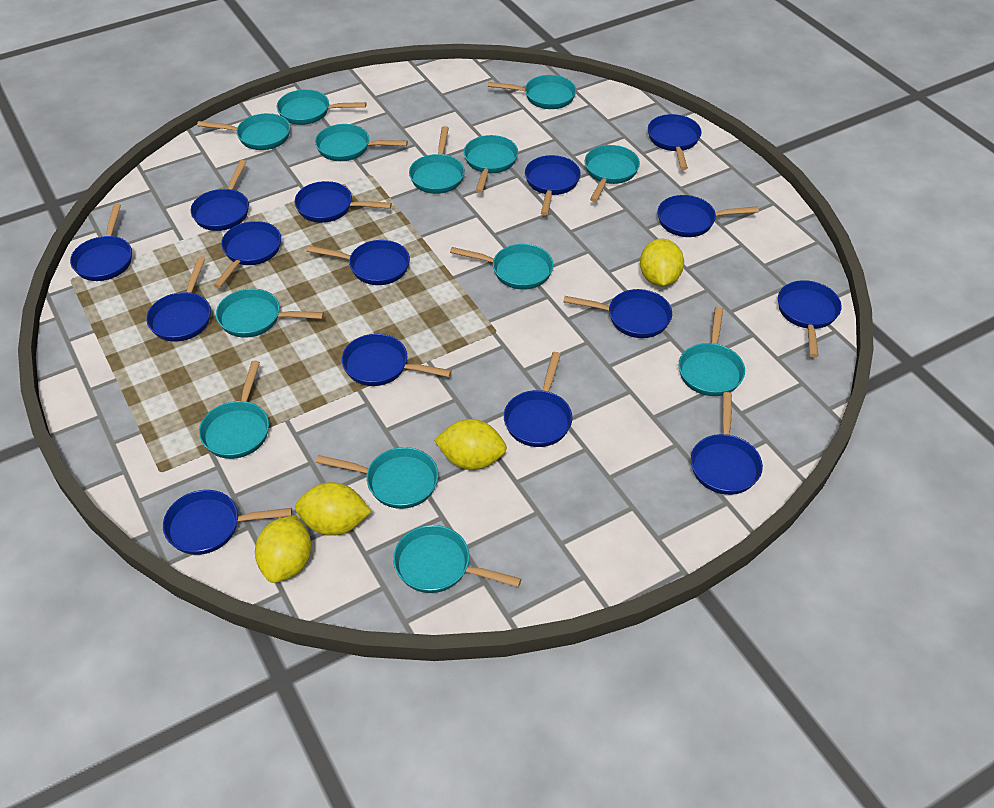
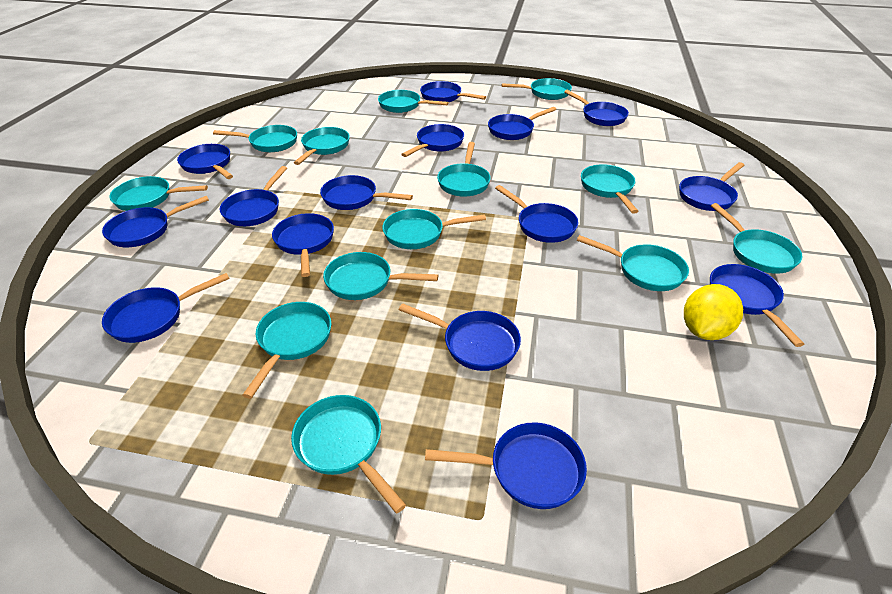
yellow lemon: 4 -> 1

